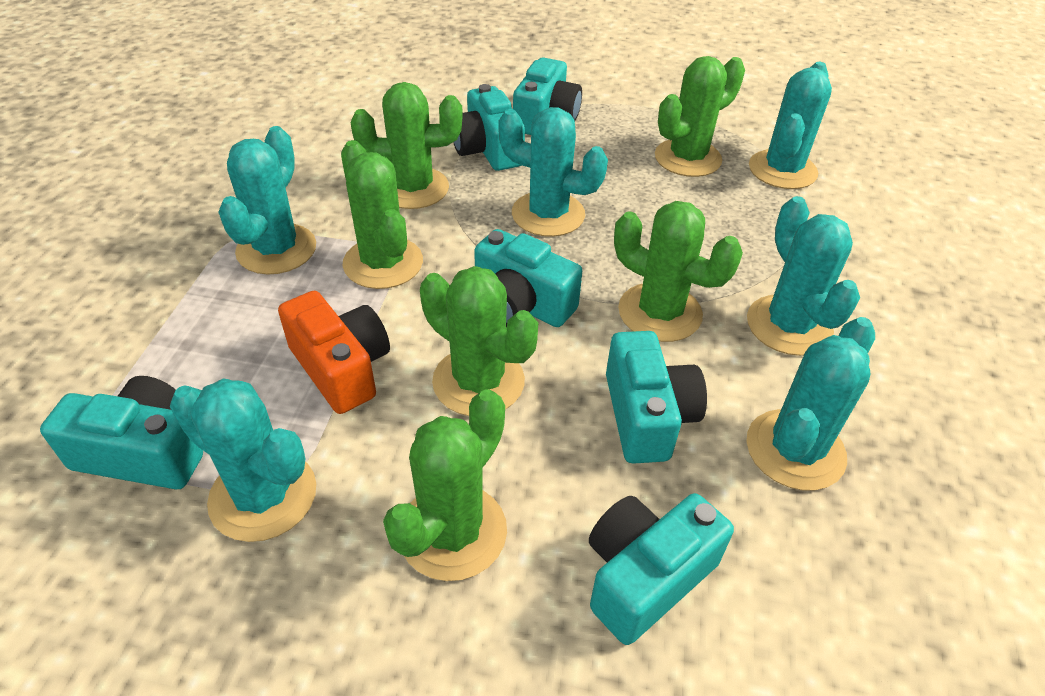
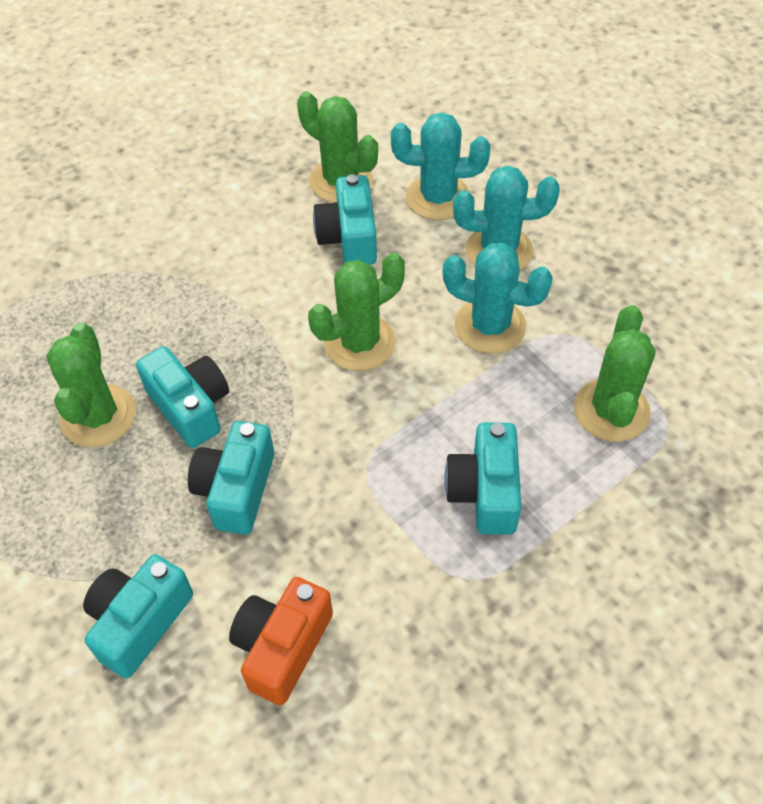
green cactus: 6 -> 4
turquoise cactus: 6 -> 3
turquoise camera: 6 -> 5

